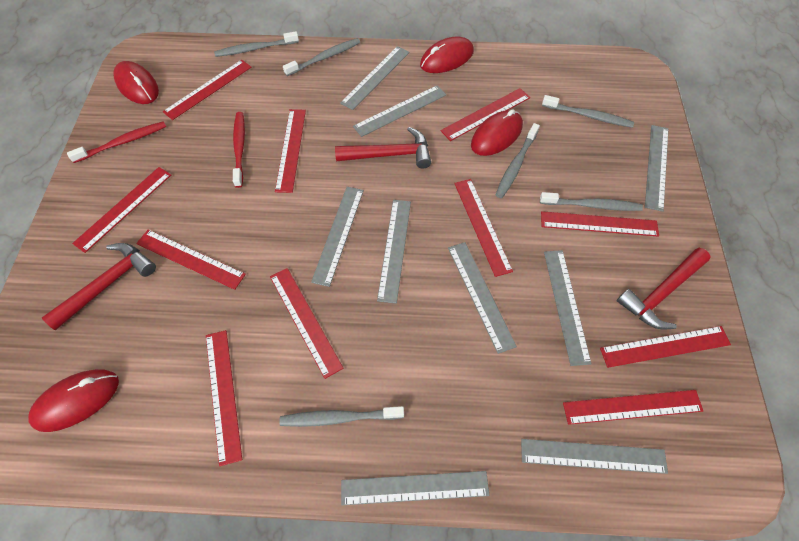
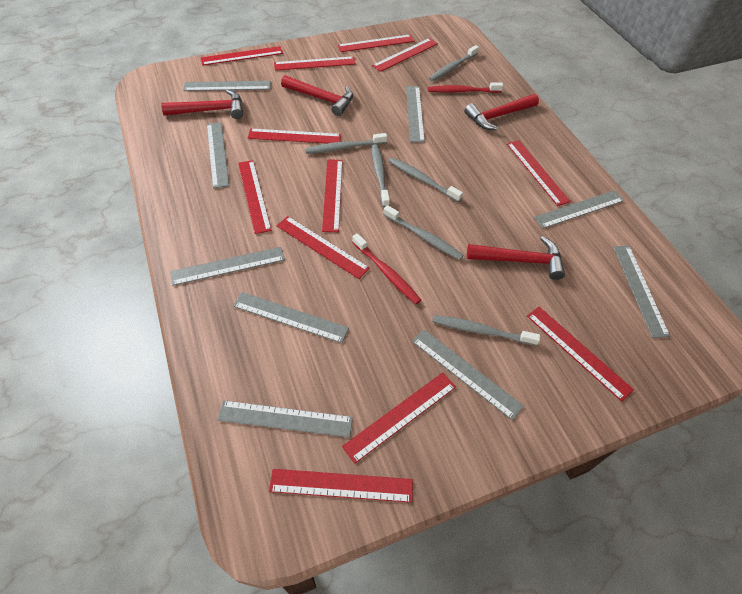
red hammer: 3 -> 4
red mouse: 4 -> 0
red ruler: 11 -> 12

